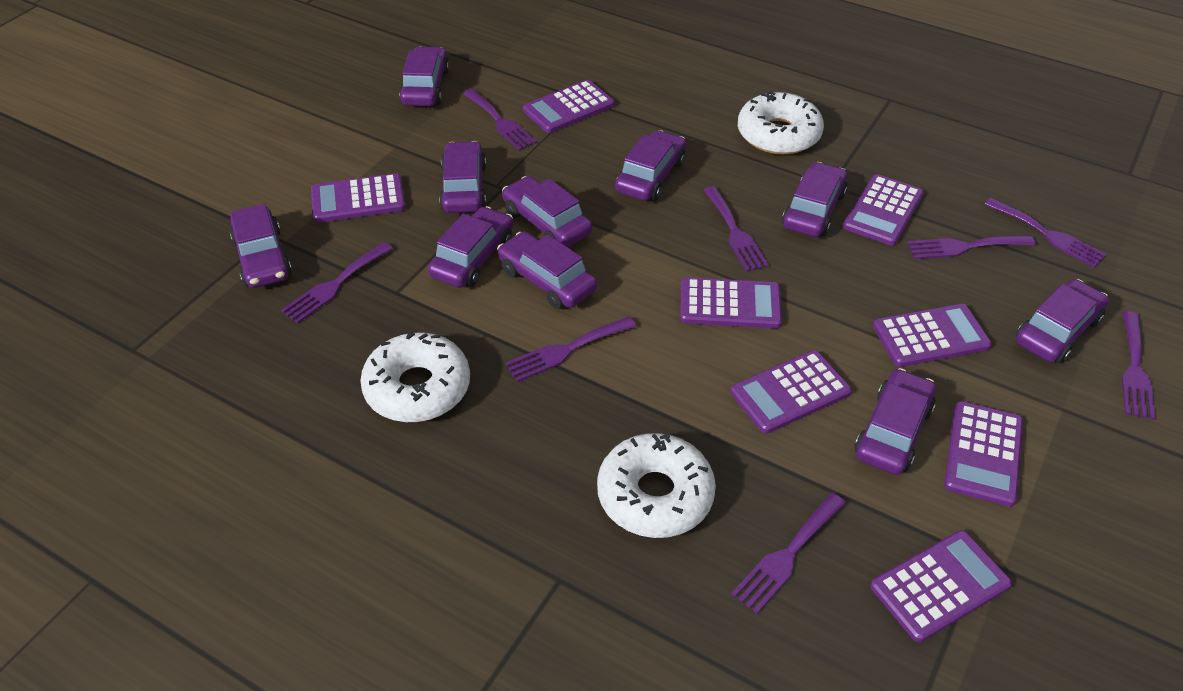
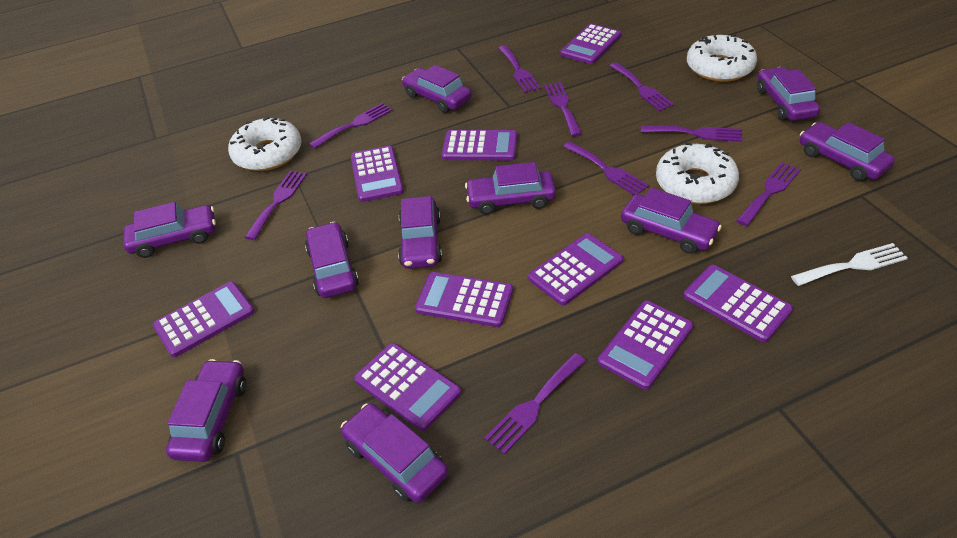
purple calculator: 8 -> 9
purple fork: 8 -> 9
white fork: 0 -> 1

